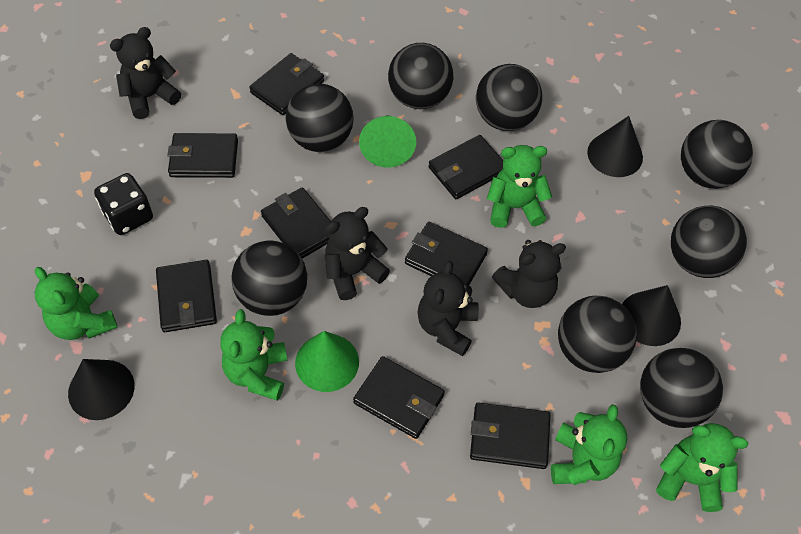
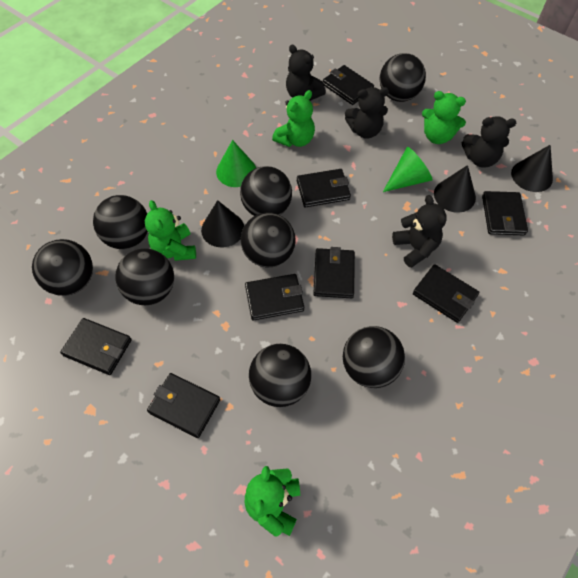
black dice: 1 -> 0
green teddy bear: 5 -> 4

